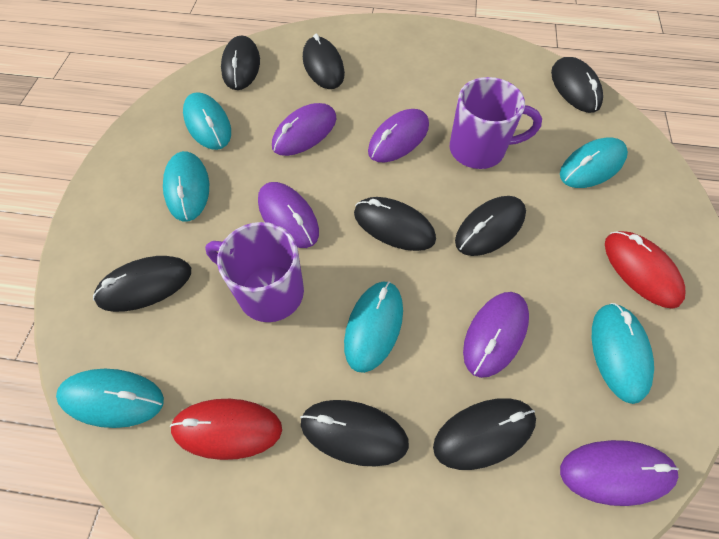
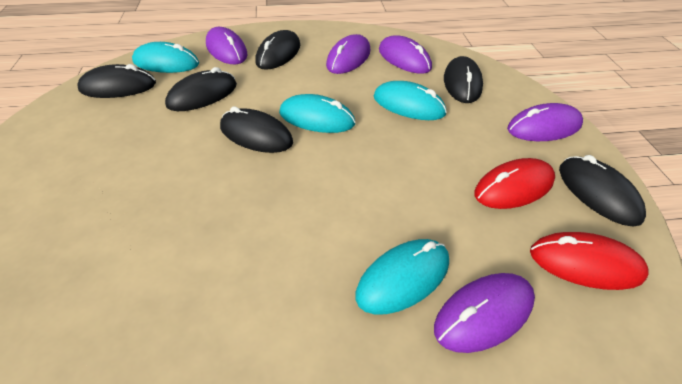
black mouse: 8 -> 6
purple mug: 2 -> 0
turquoise mouse: 6 -> 4

